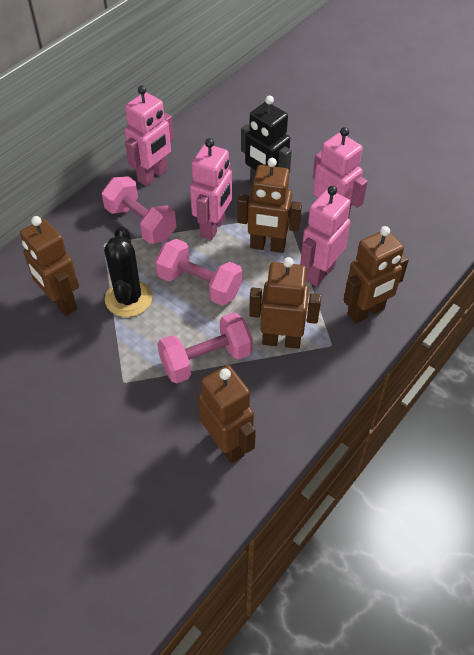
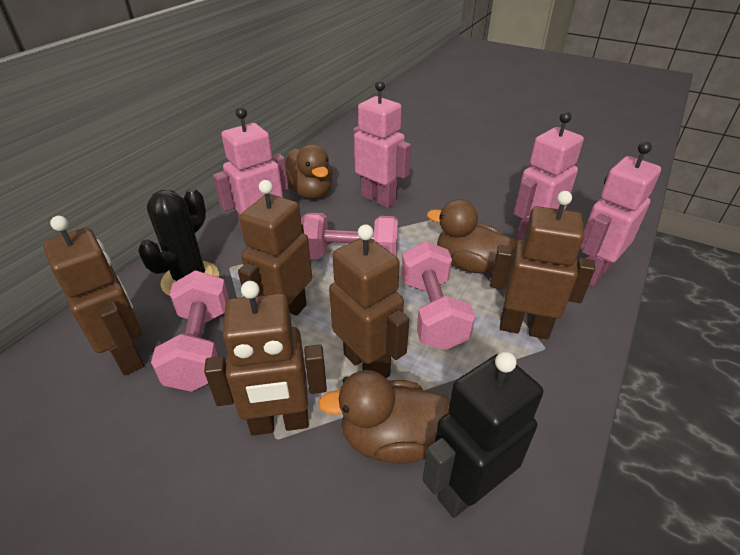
brown duck: 0 -> 3

